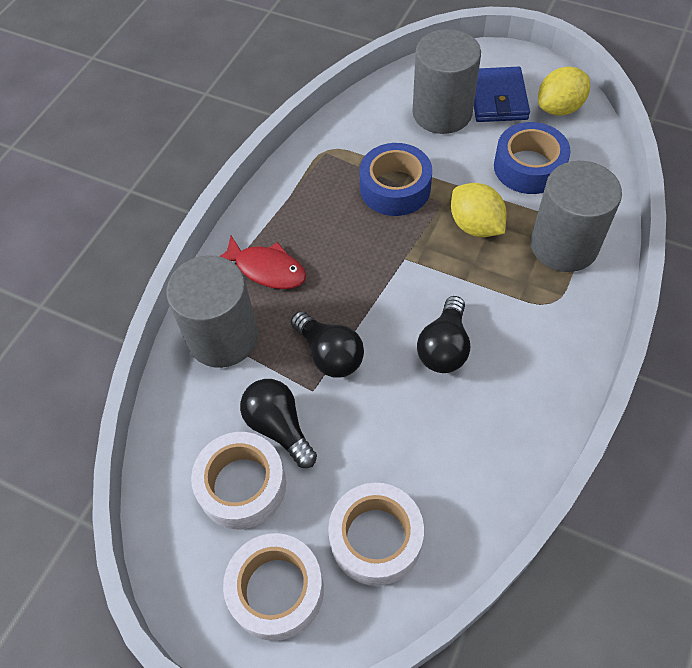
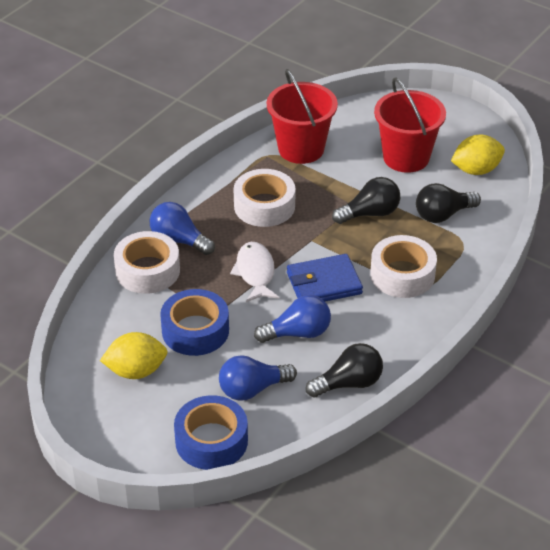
blue light bulb: 0 -> 3
grey cylinder: 3 -> 0
red bucket: 0 -> 2
red fish: 1 -> 0
white fish: 0 -> 1

